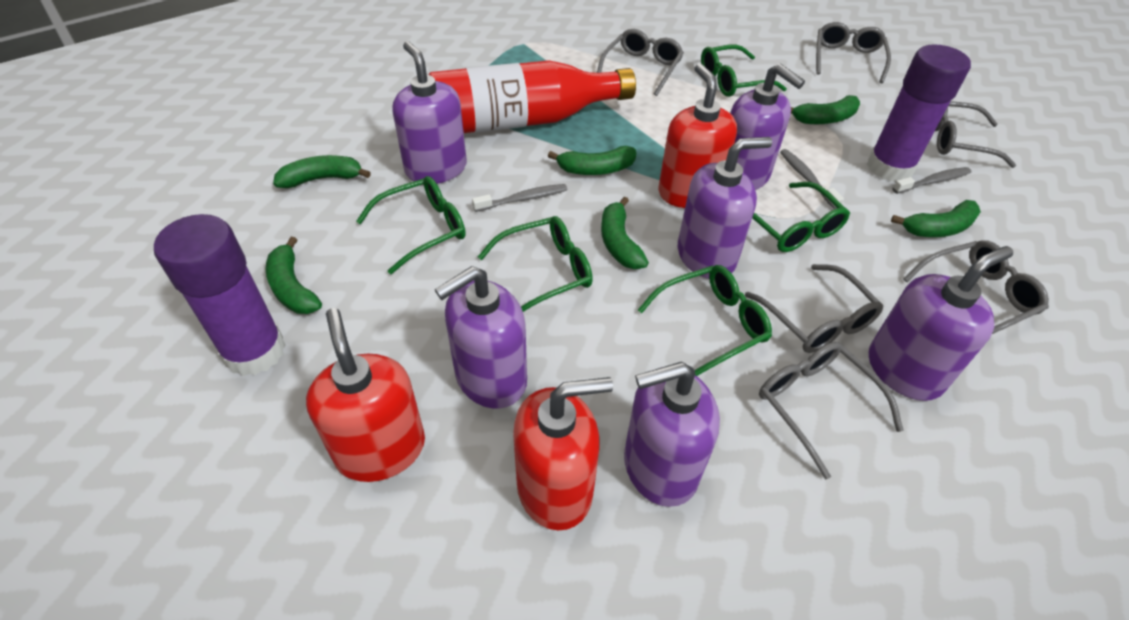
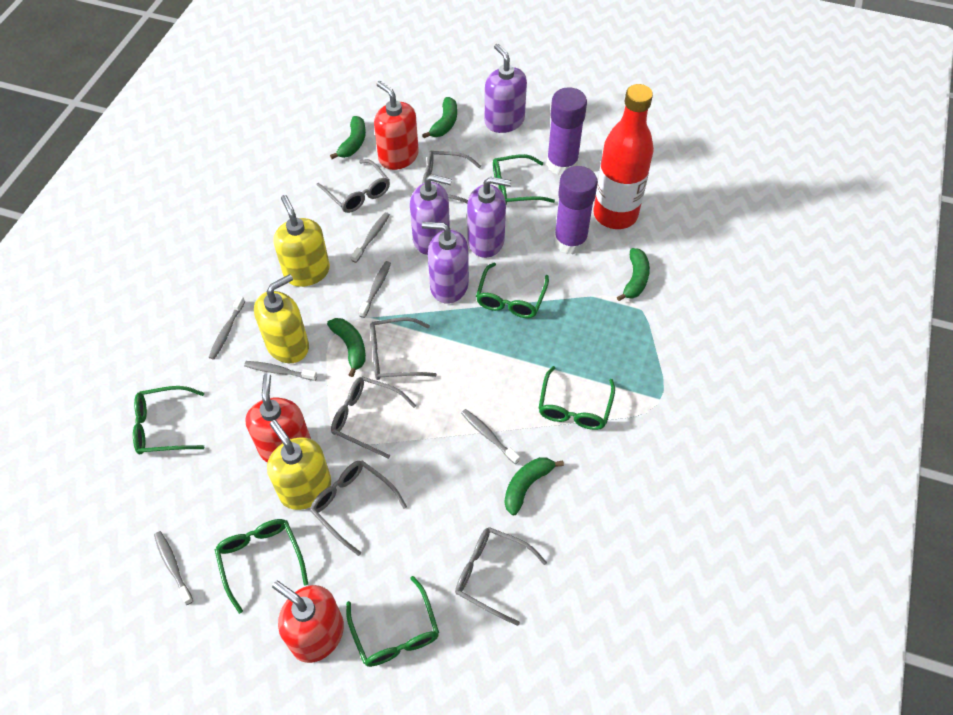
green banana: 6 -> 5
green glasses: 5 -> 6
grey toothbrush: 3 -> 6
purple soap dispenser: 6 -> 4
yellow soap dispenser: 0 -> 3

